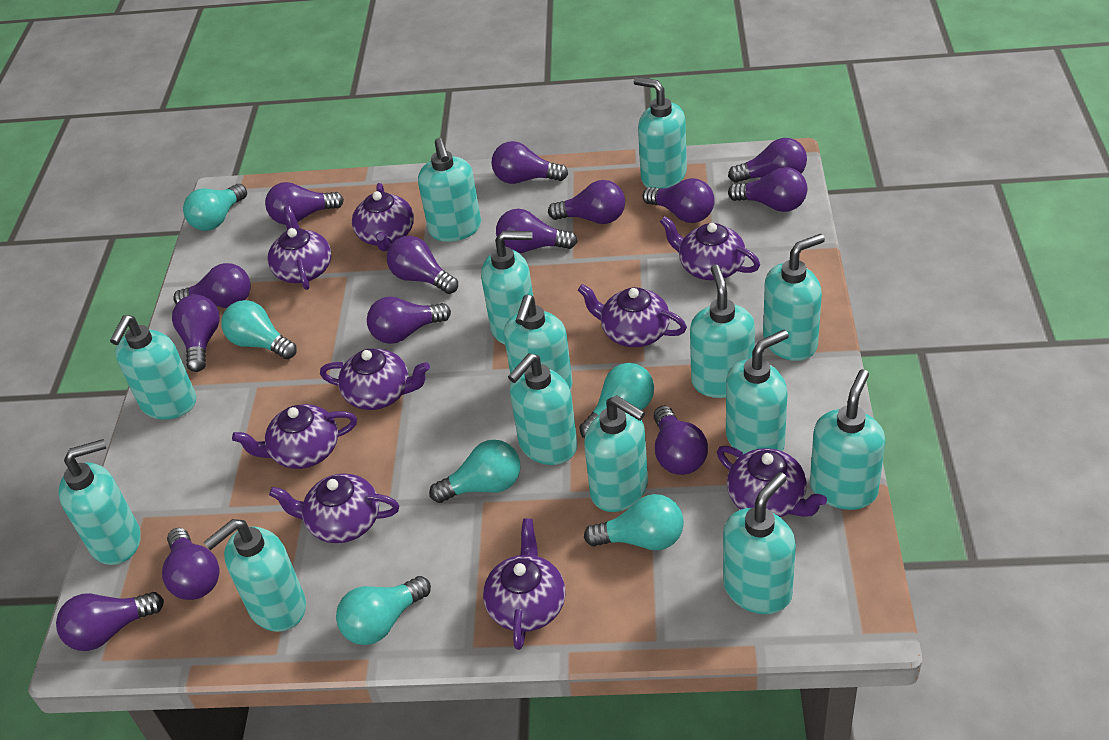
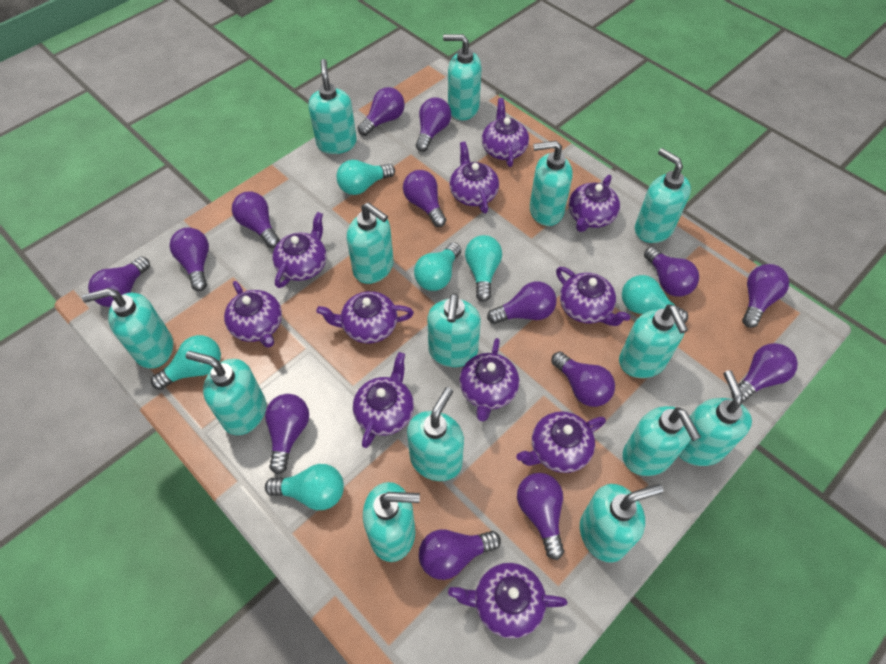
purple teapot: 9 -> 11

